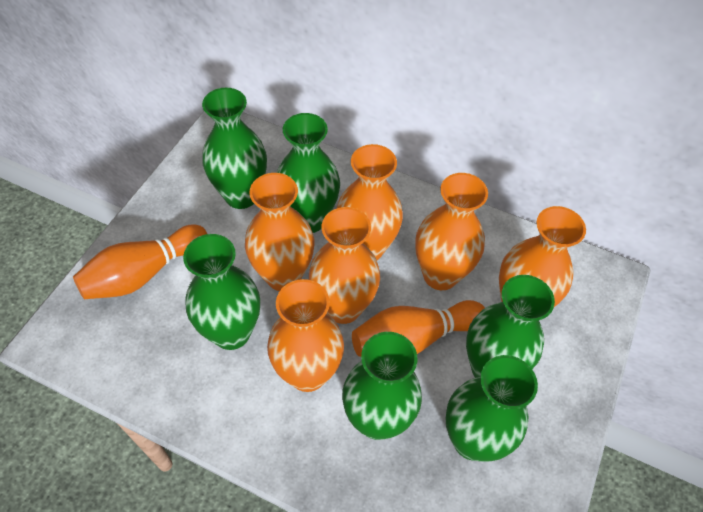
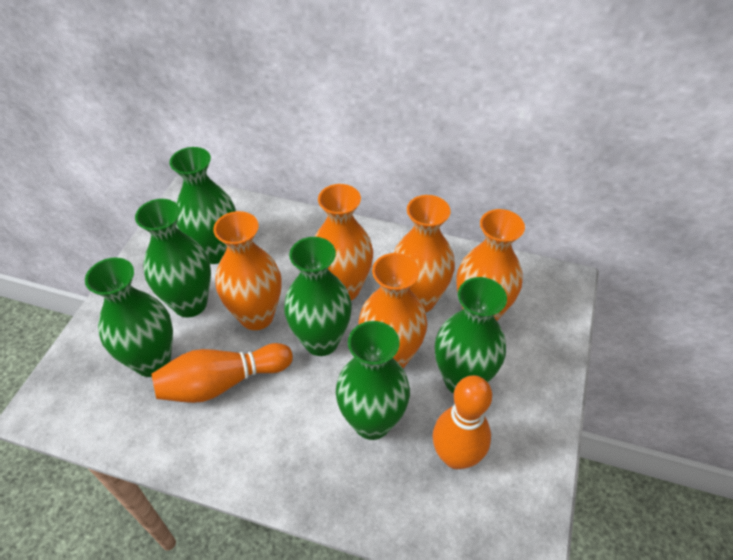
orange vase: 6 -> 5

